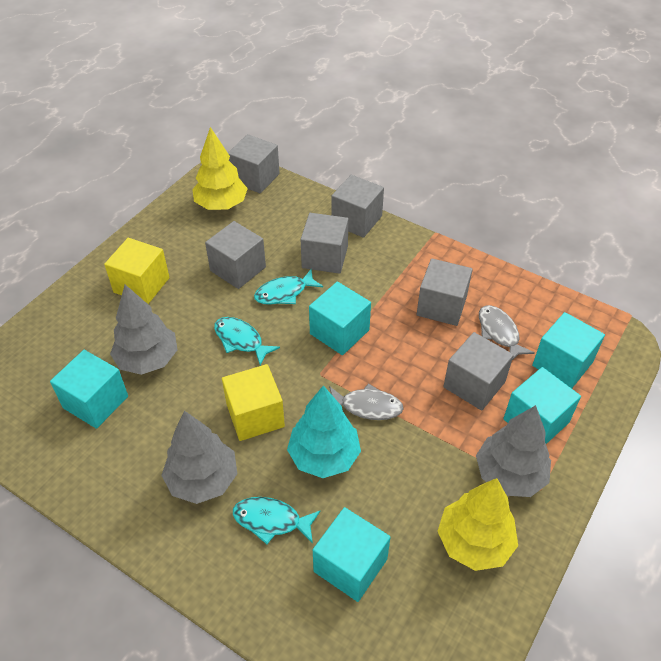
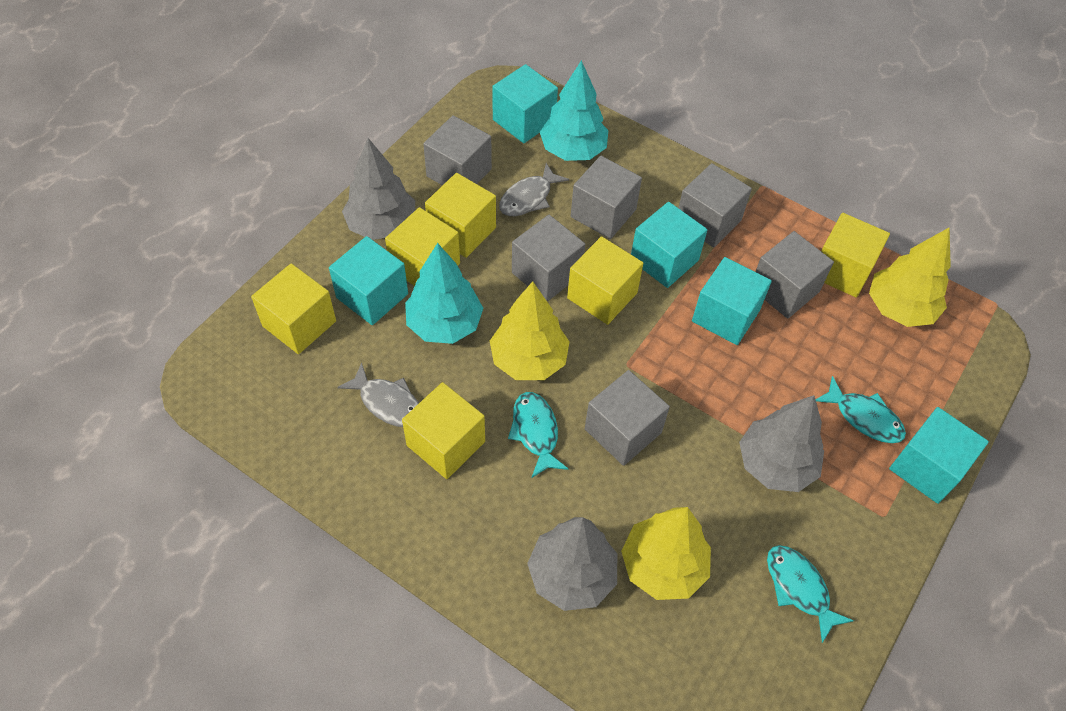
turquoise tree: 1 -> 2
yellow cube: 2 -> 6
yellow tree: 2 -> 3

